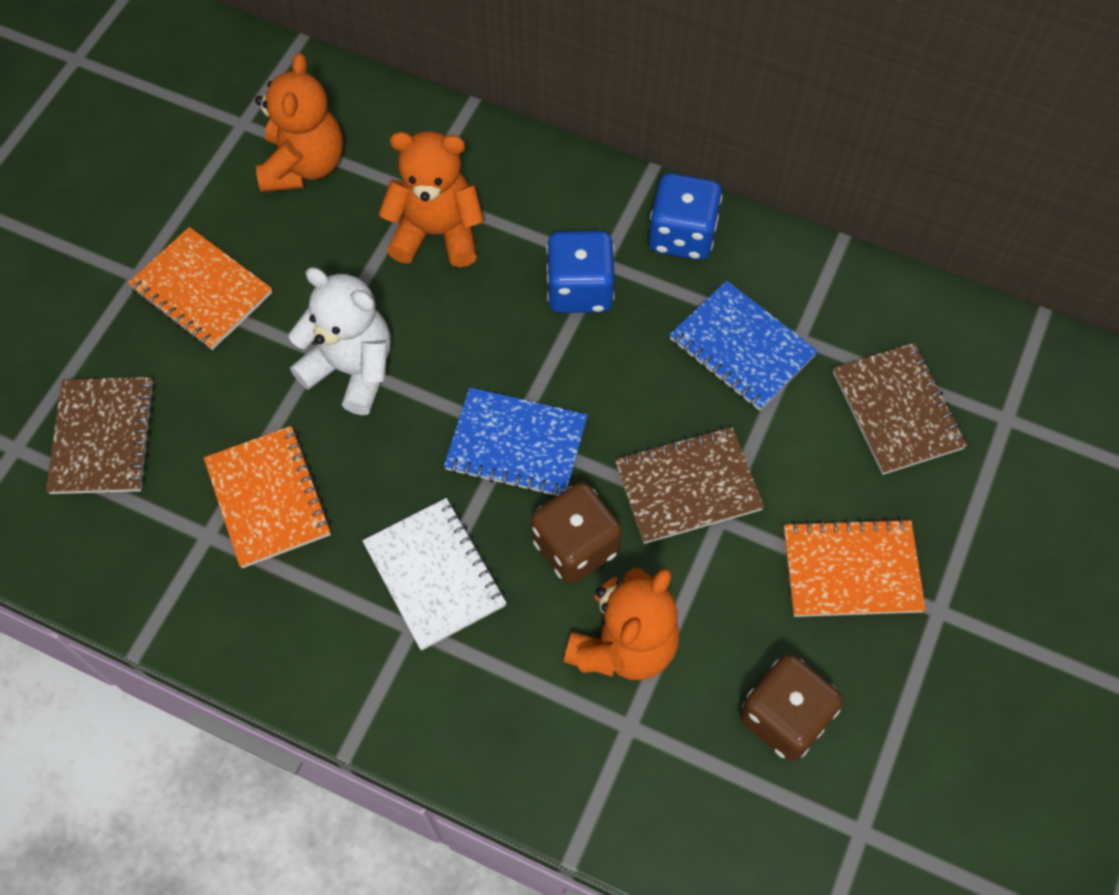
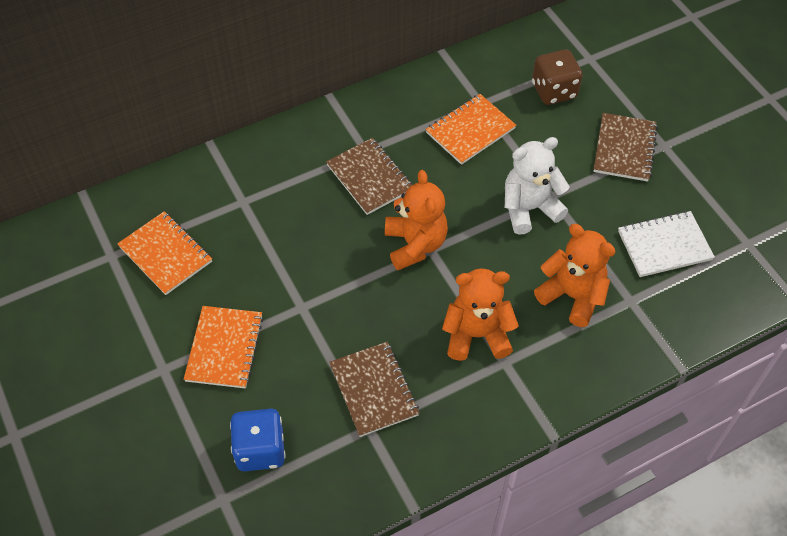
blue dice: 2 -> 1
blue notebook: 2 -> 0
brown dice: 2 -> 1

